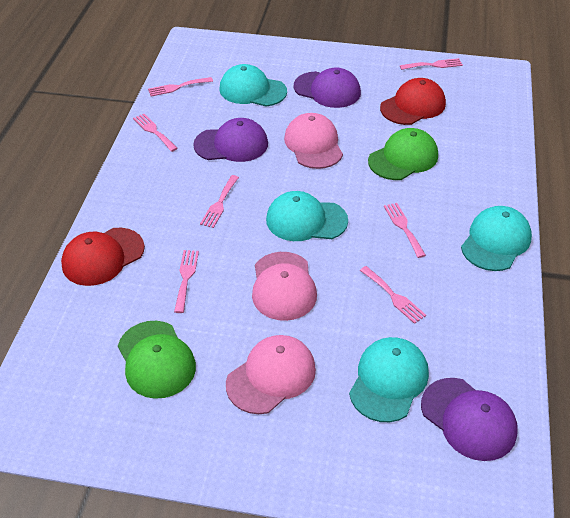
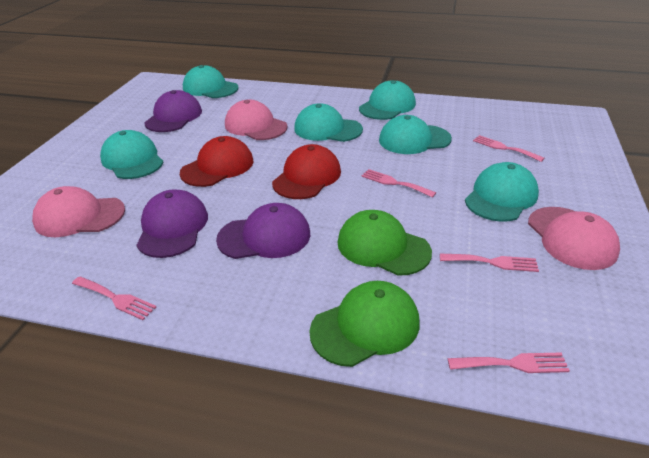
pink fork: 7 -> 5
turquoise cap: 4 -> 6

